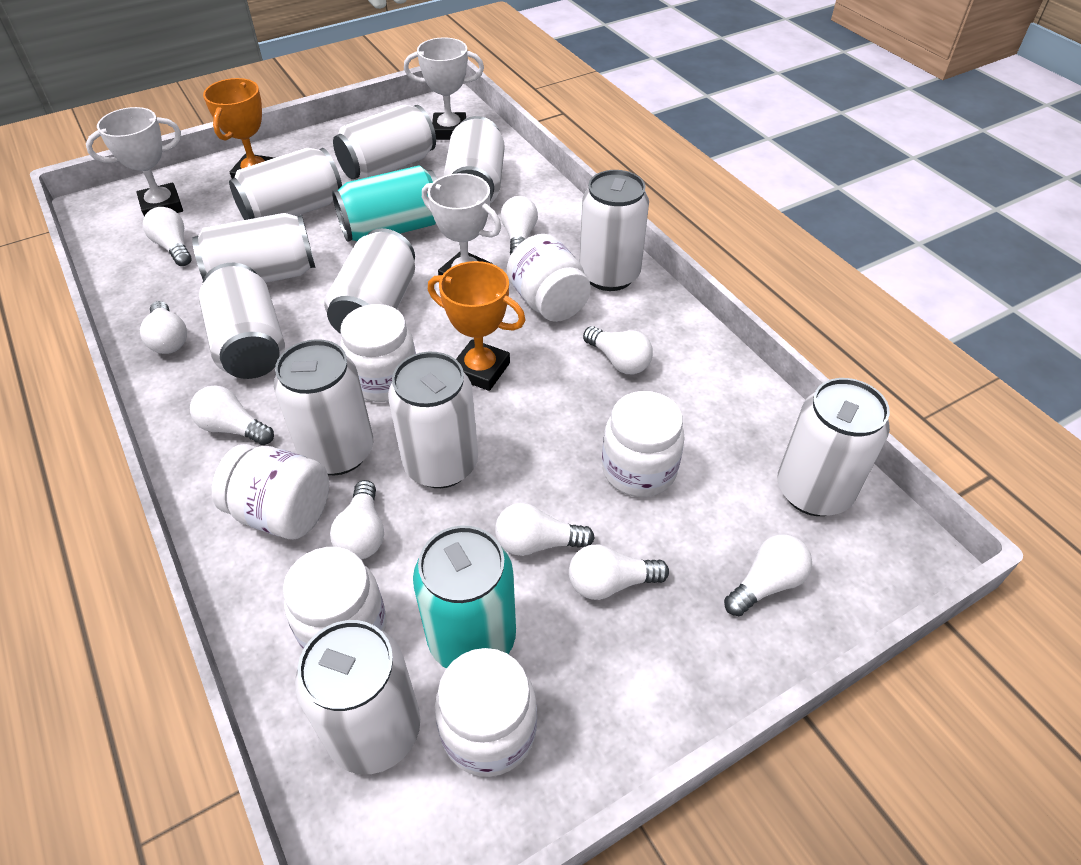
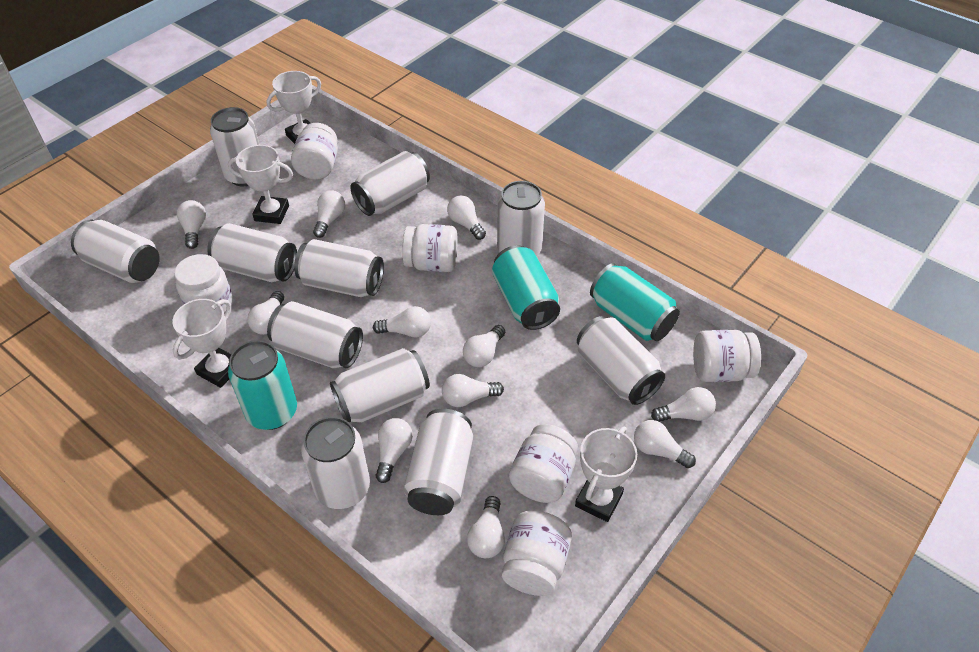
orange trophy: 2 -> 0
turquoise can: 2 -> 3
white light bulb: 9 -> 11
white trophy: 3 -> 4

